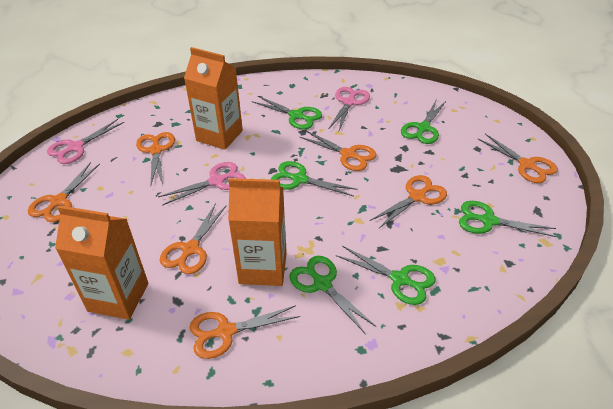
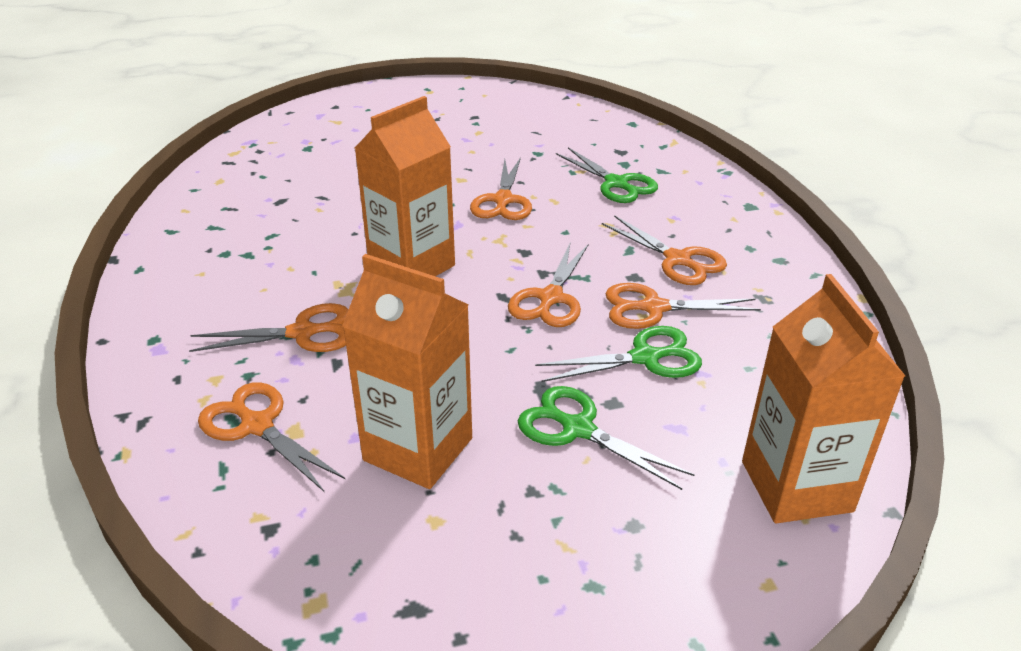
green scissors: 6 -> 3
orange scissors: 7 -> 6
pink scissors: 3 -> 0

